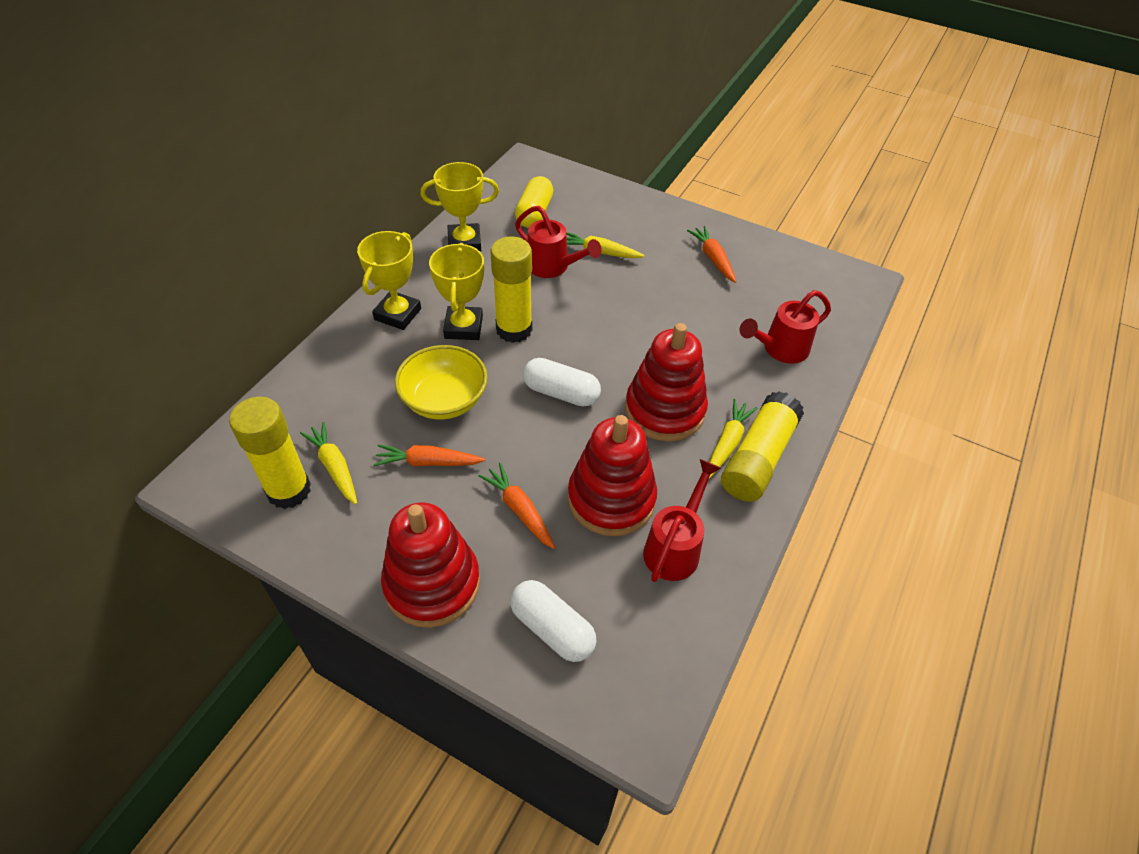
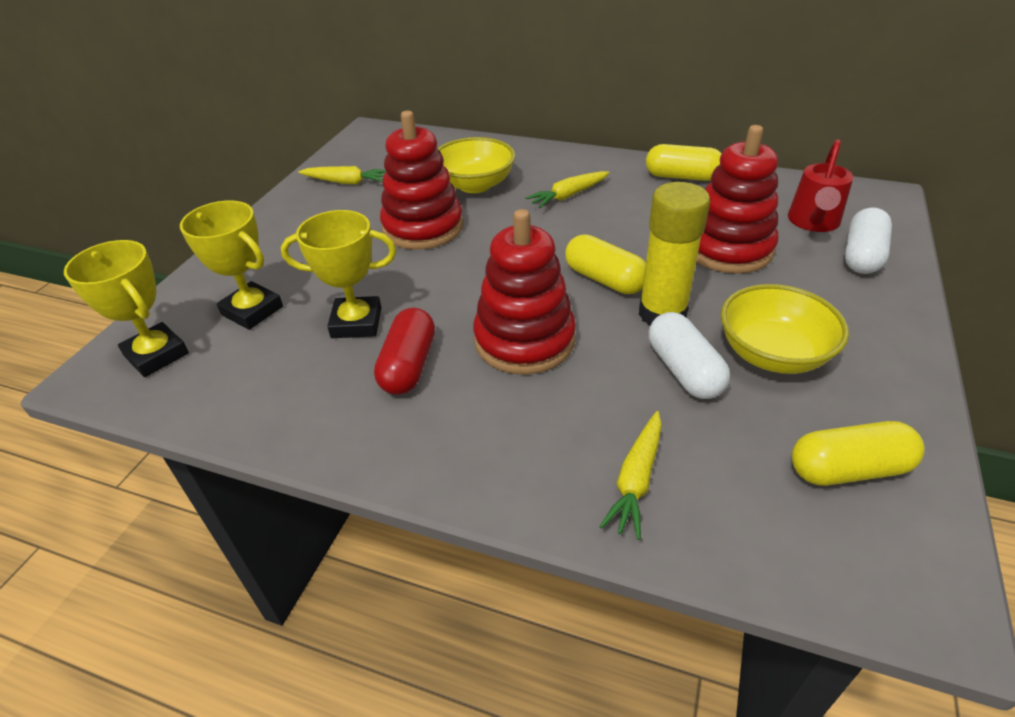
orange carrot: 3 -> 0
red capsule: 0 -> 1
red watering can: 3 -> 1
yellow bowl: 1 -> 2
yellow capsule: 1 -> 3
yellow glue stick: 3 -> 1

